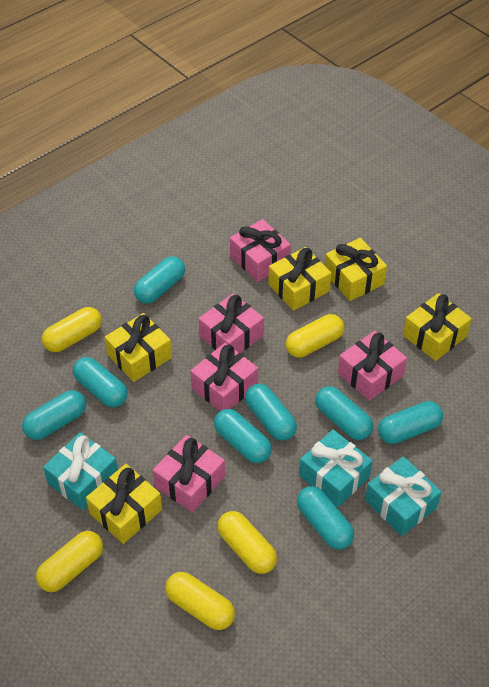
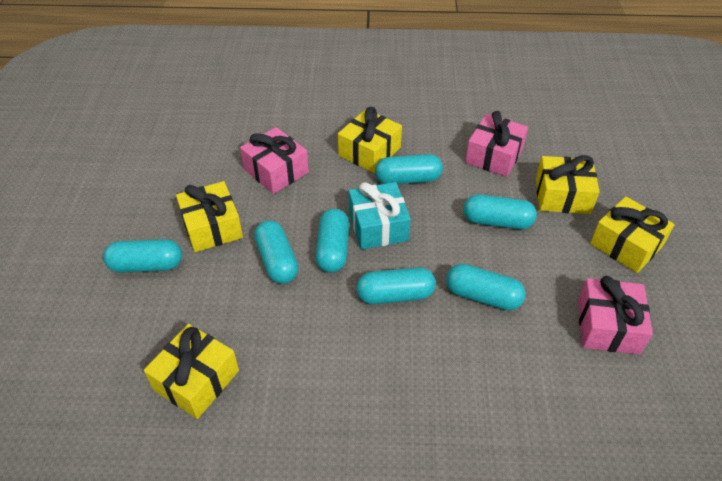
pink gift: 5 -> 3
turquoise capsule: 8 -> 7
turquoise gift: 3 -> 1
yellow capsule: 5 -> 0

